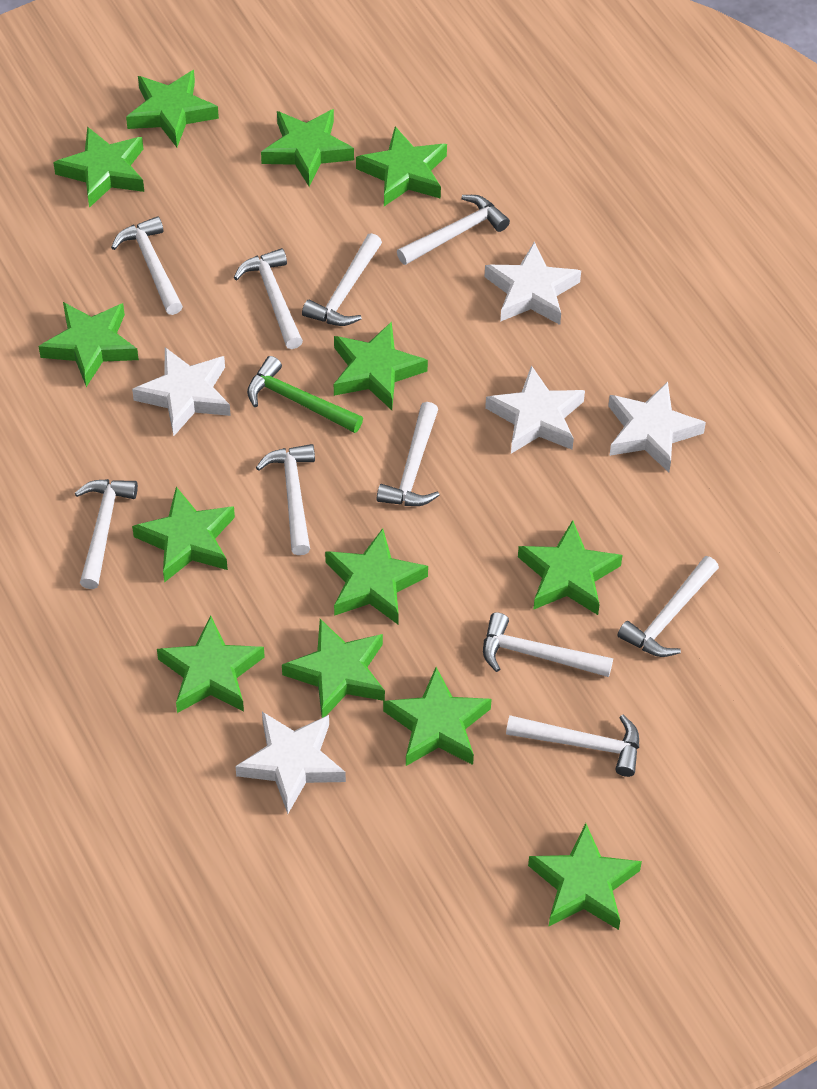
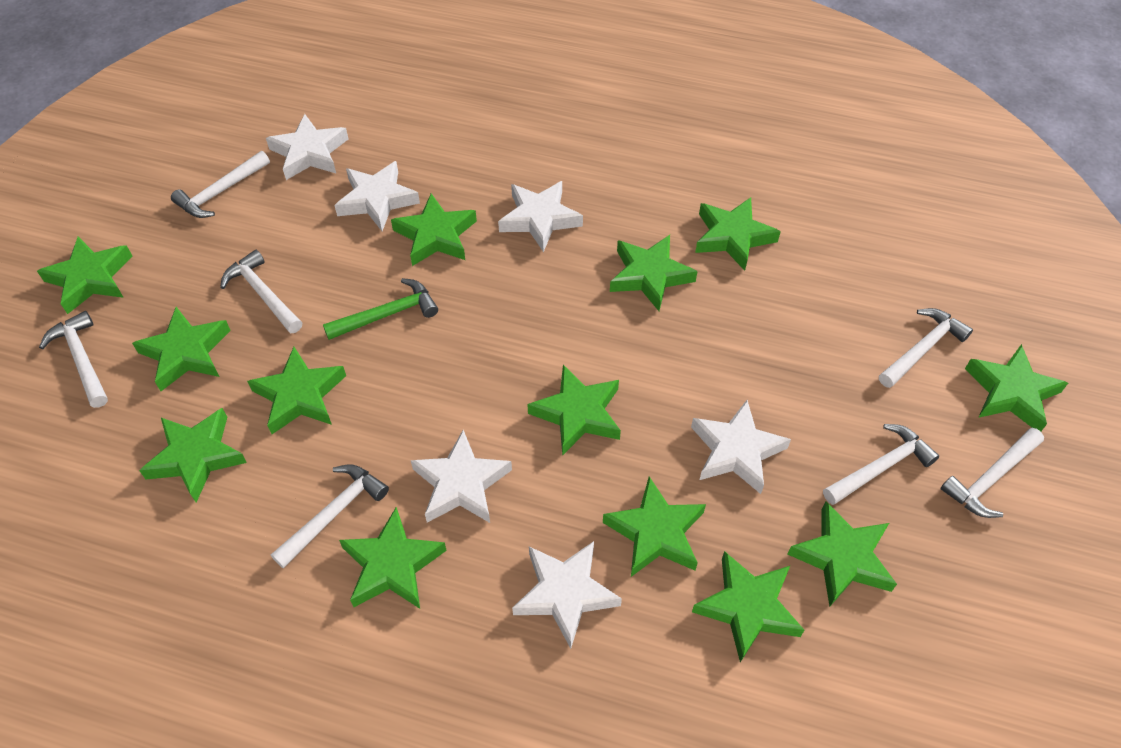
white hammer: 10 -> 7
white star: 5 -> 6

